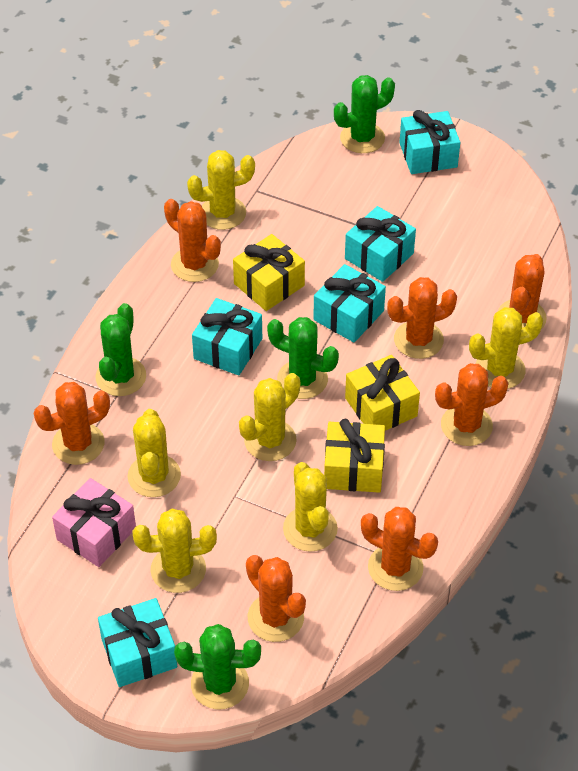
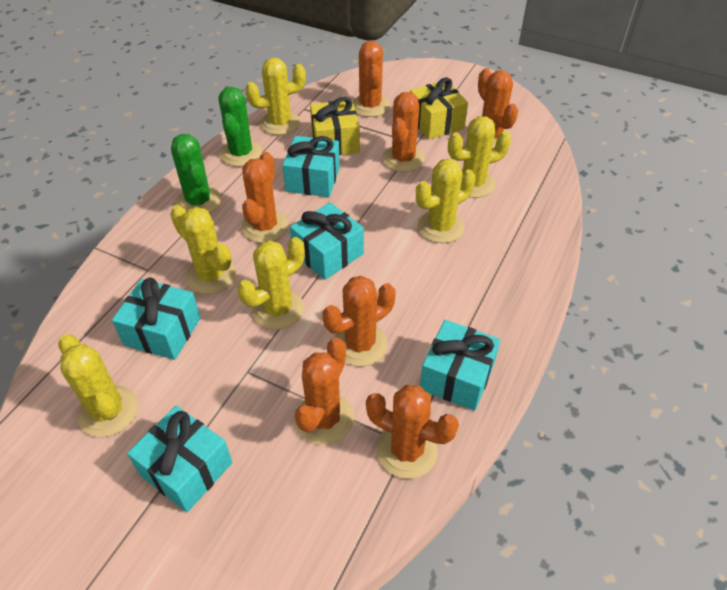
green cactus: 4 -> 2
pink gift: 1 -> 0
yellow gift: 3 -> 2

